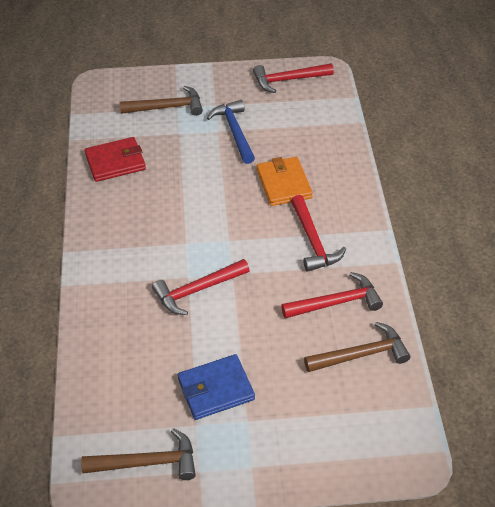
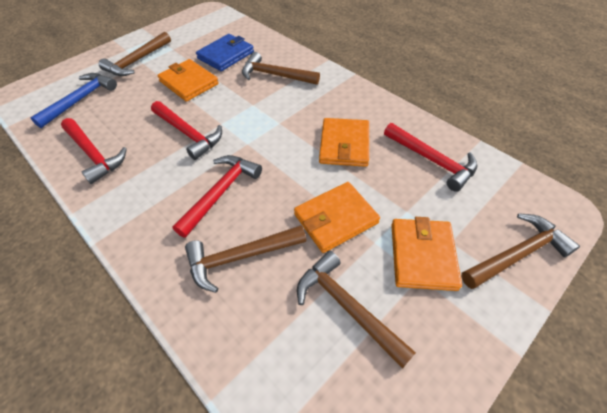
brown hammer: 3 -> 5
orange wallet: 1 -> 4
red wallet: 1 -> 0

